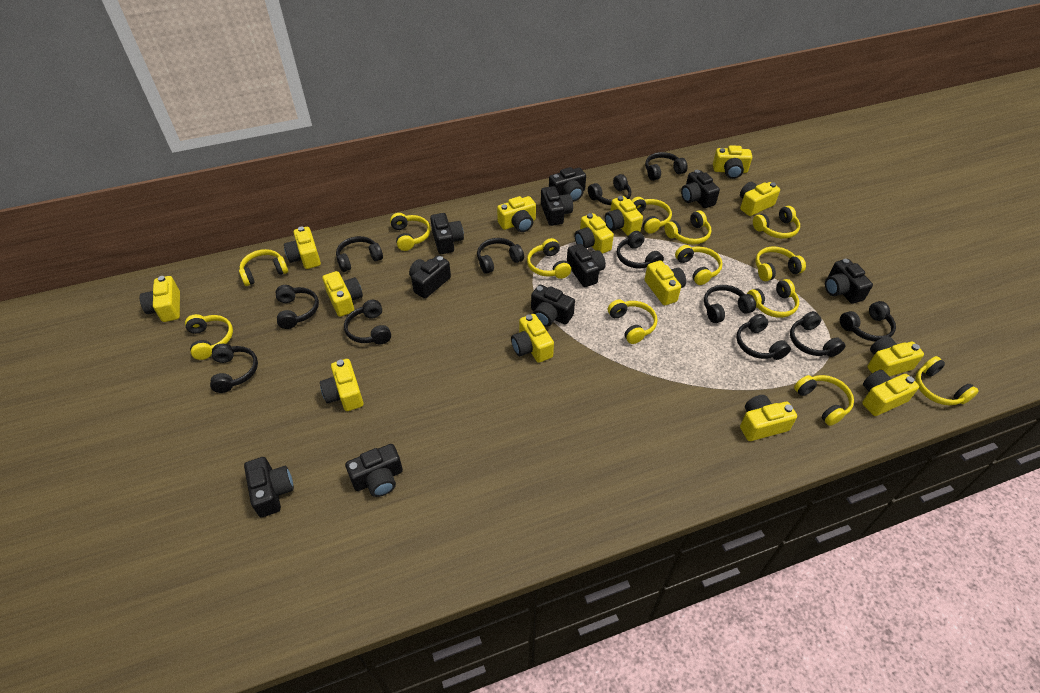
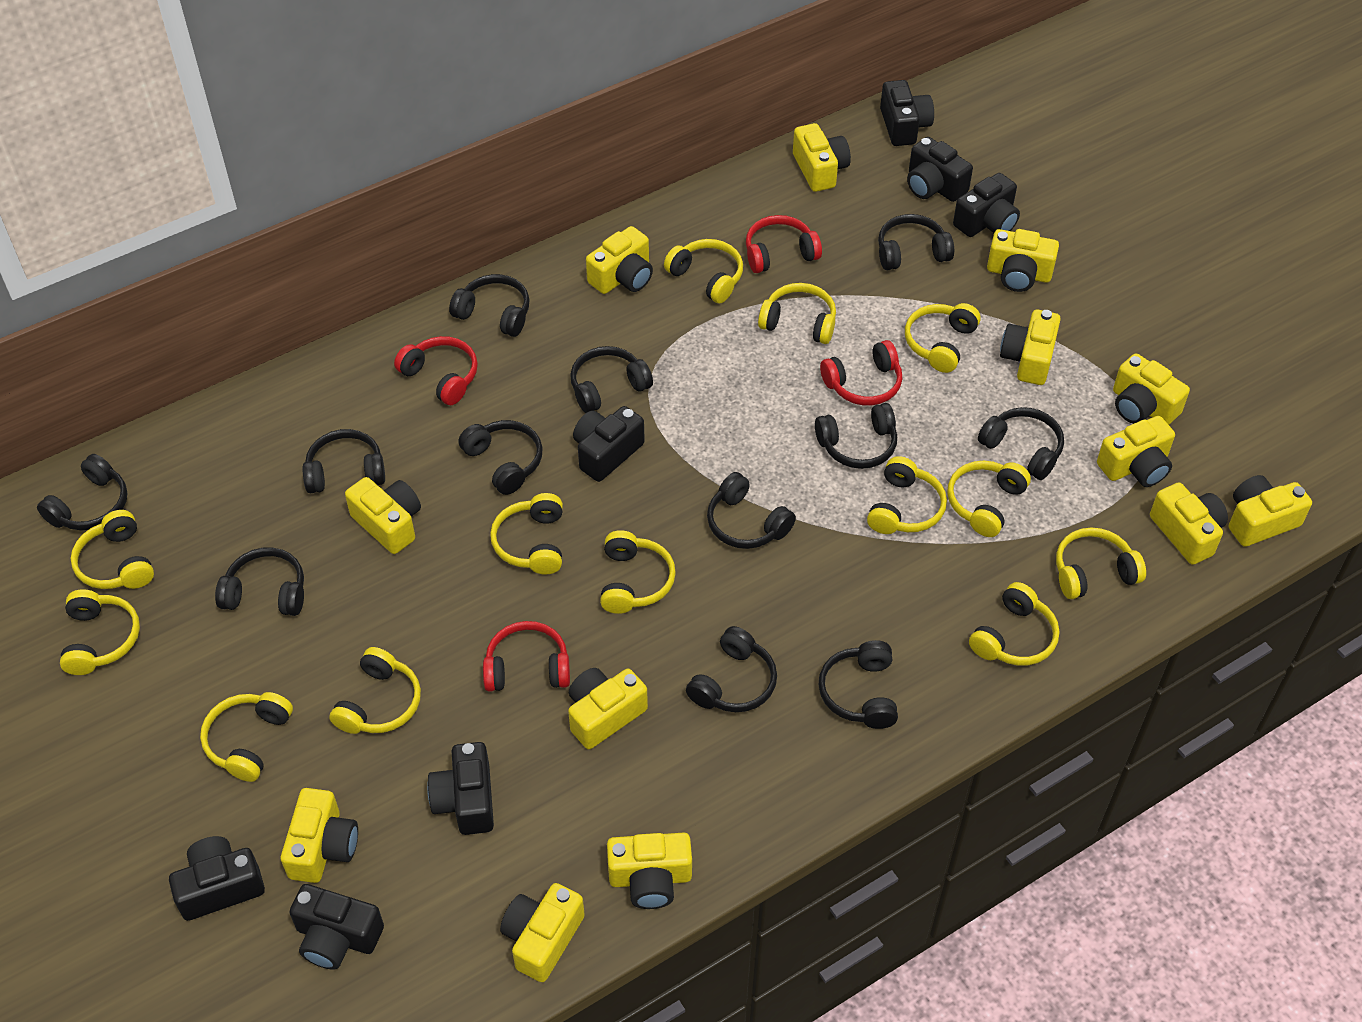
black camera: 10 -> 7
red headphones: 0 -> 4
yellow camera: 14 -> 13

